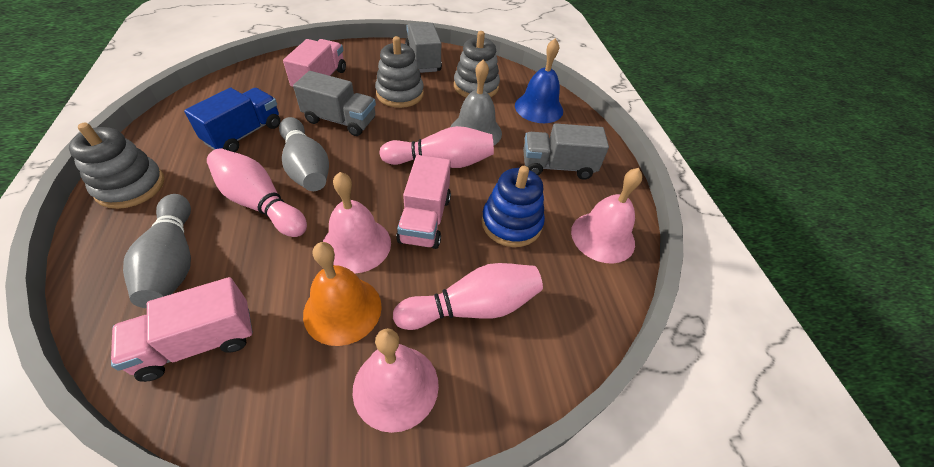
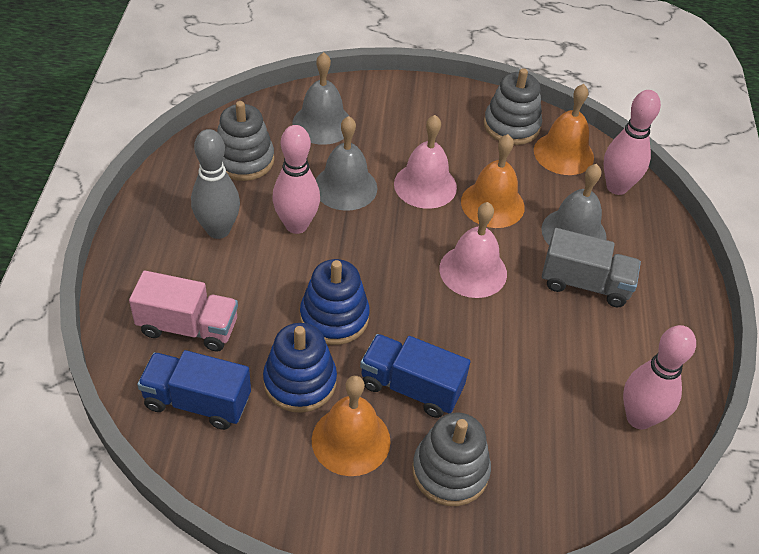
blue bell: 1 -> 0
blue stacking toy: 1 -> 2
blue truck: 1 -> 2
grey bell: 1 -> 3
grey bowling pin: 2 -> 1
grey truck: 3 -> 1
orange bell: 1 -> 3
pink bell: 3 -> 2
pink truck: 3 -> 1

